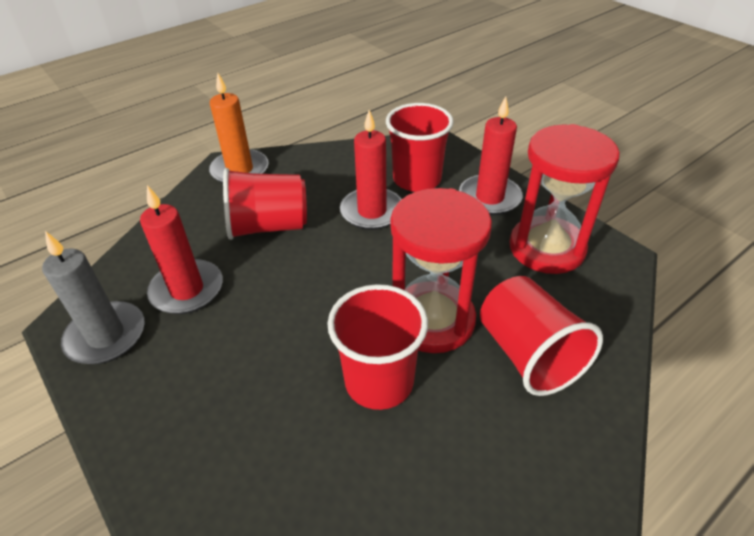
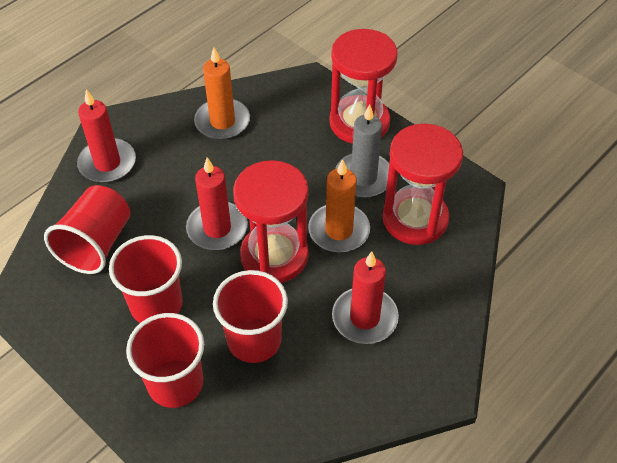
orange candle: 1 -> 2
red hourglass: 2 -> 3

